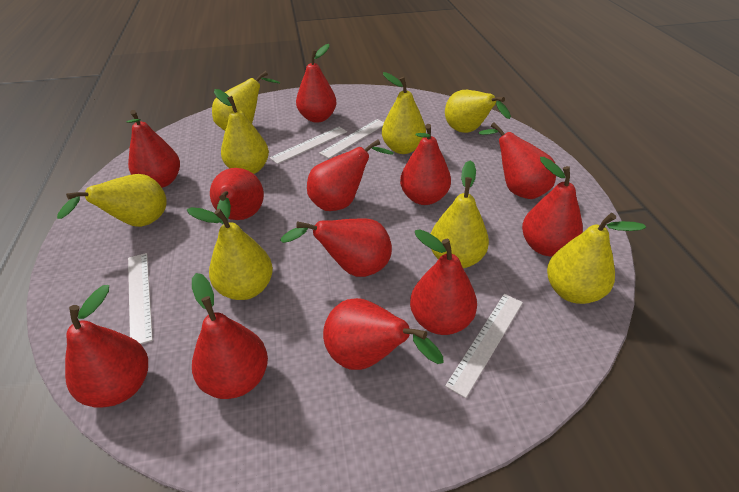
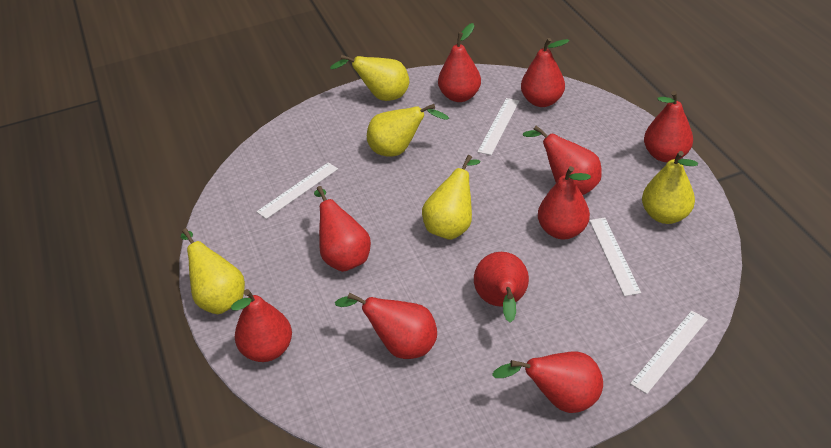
red pear: 12 -> 10
yellow pear: 8 -> 5

